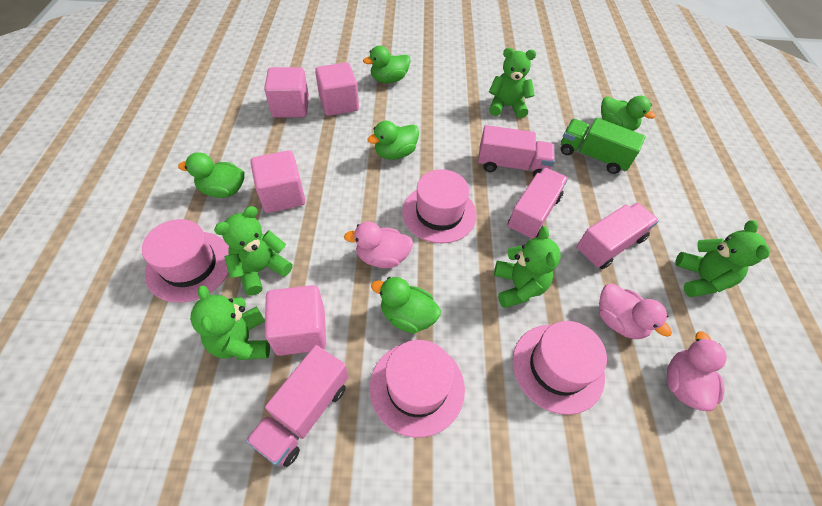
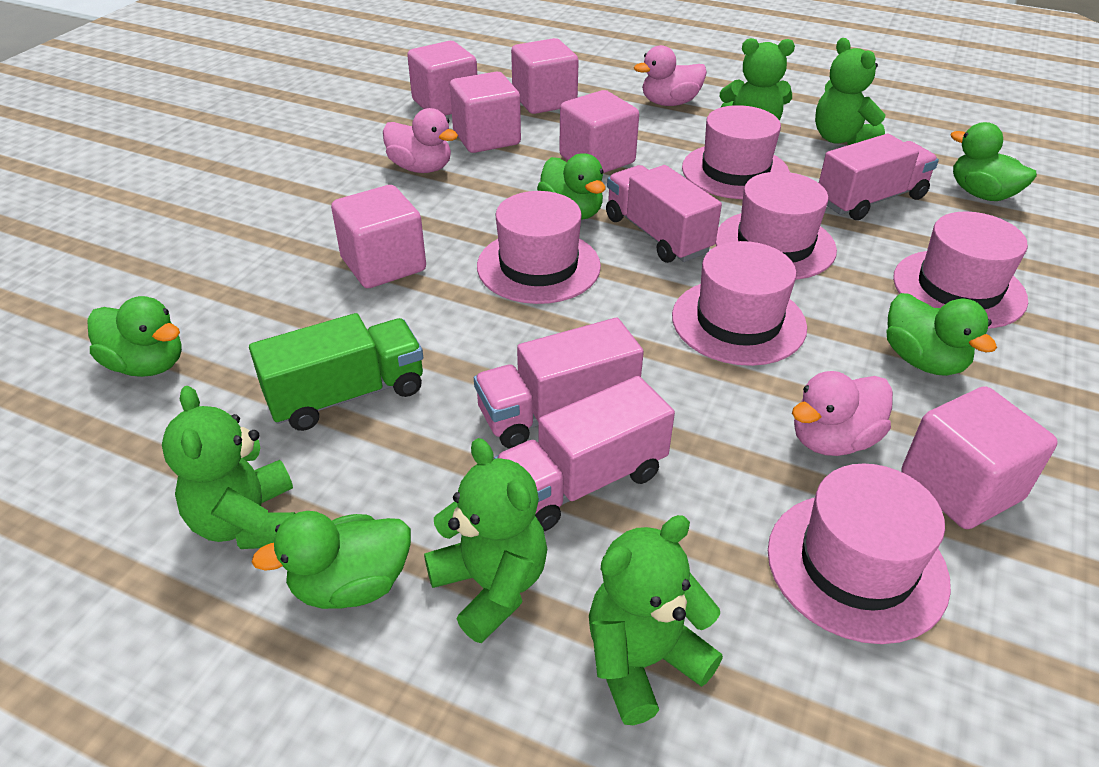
pink cube: 4 -> 6
pink hat: 4 -> 6

